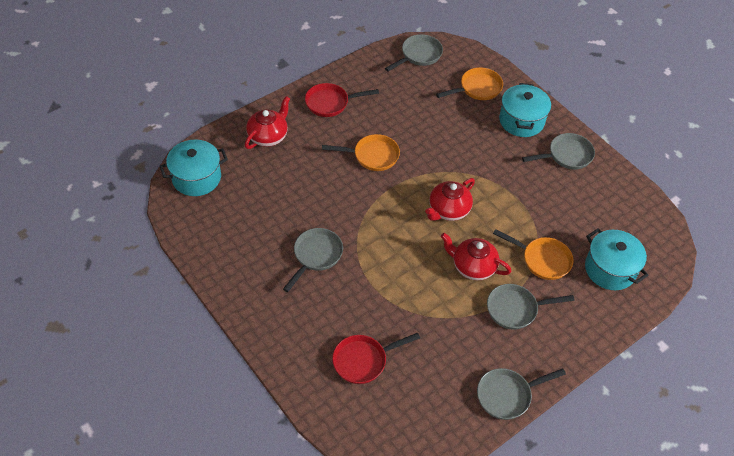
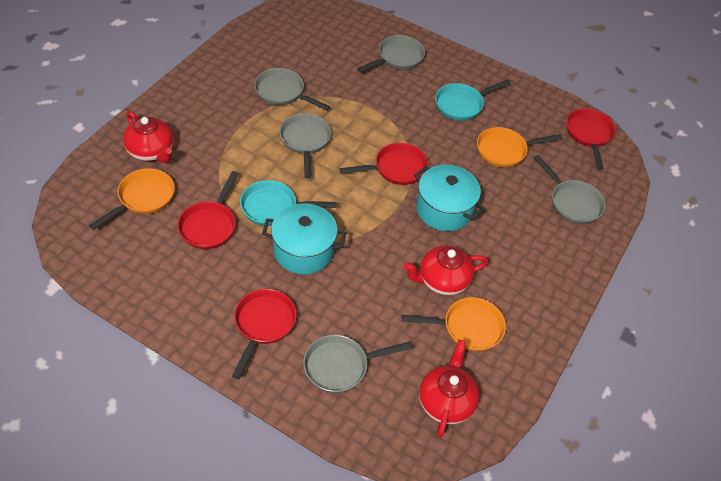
red pan: 2 -> 4
turquoise pan: 0 -> 2
turquoise pot: 3 -> 2

